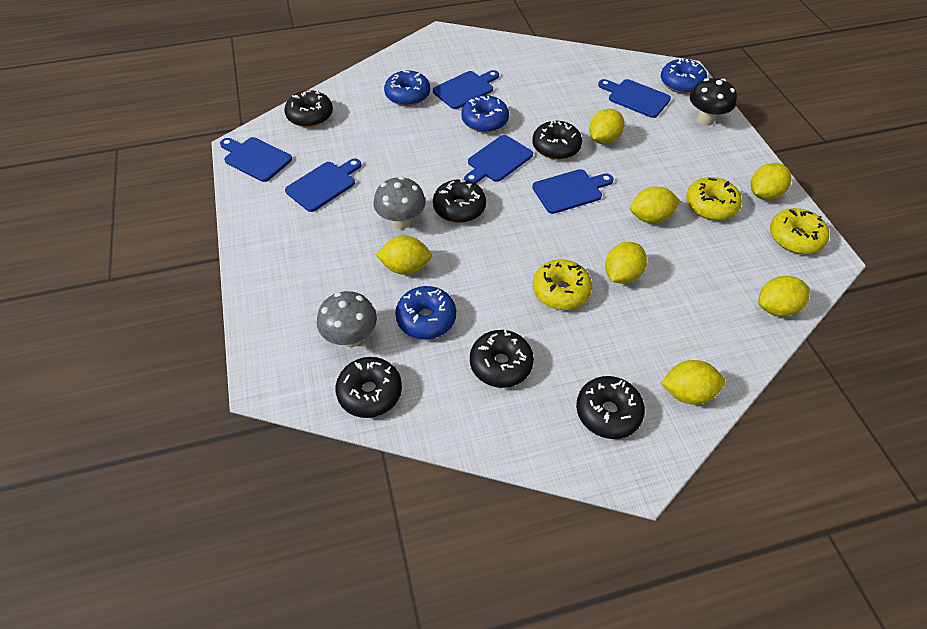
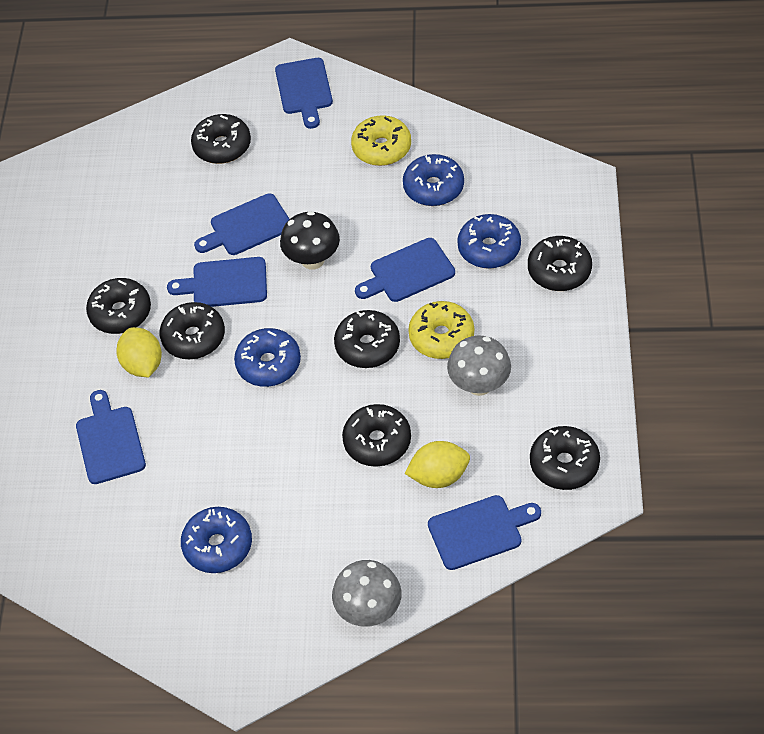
black donut: 6 -> 7
yellow donut: 3 -> 2
yellow lemon: 7 -> 2

